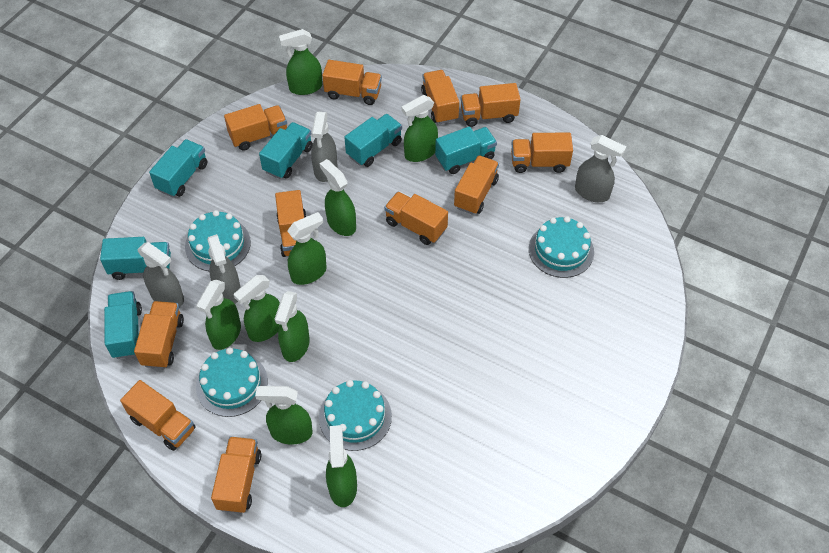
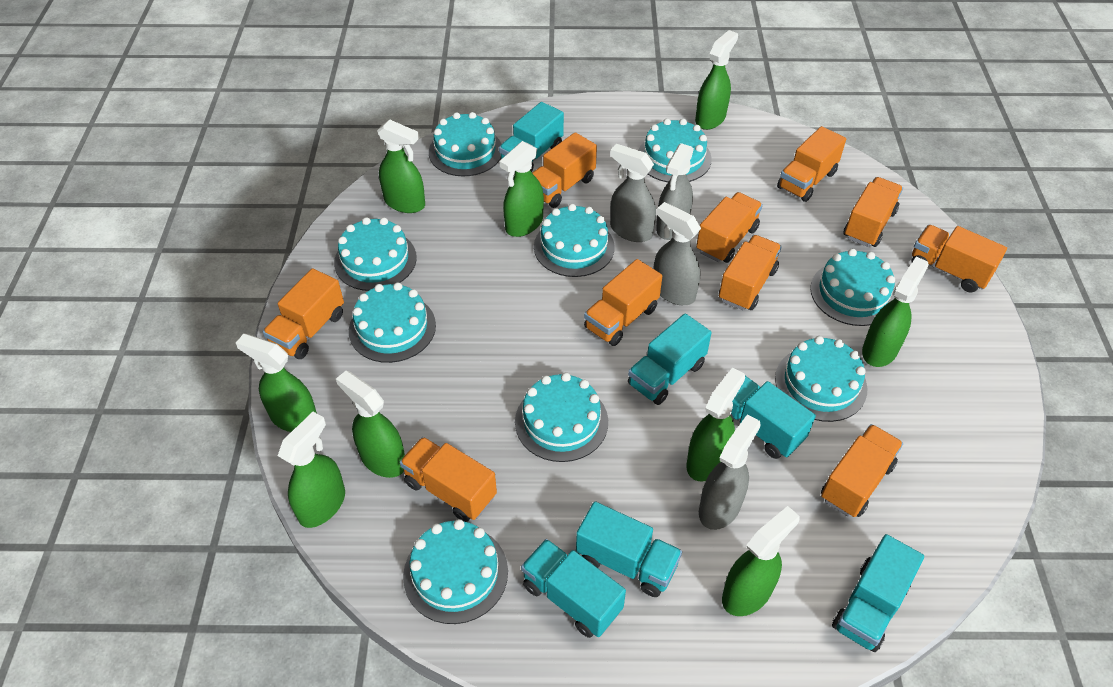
orange truck: 11 -> 10
turquoise cake: 4 -> 9

